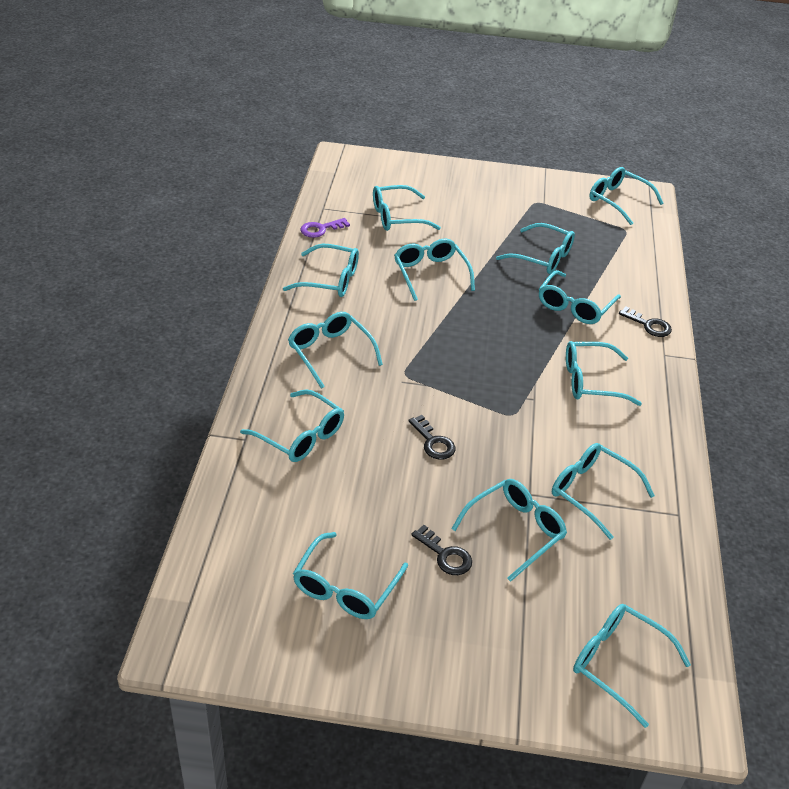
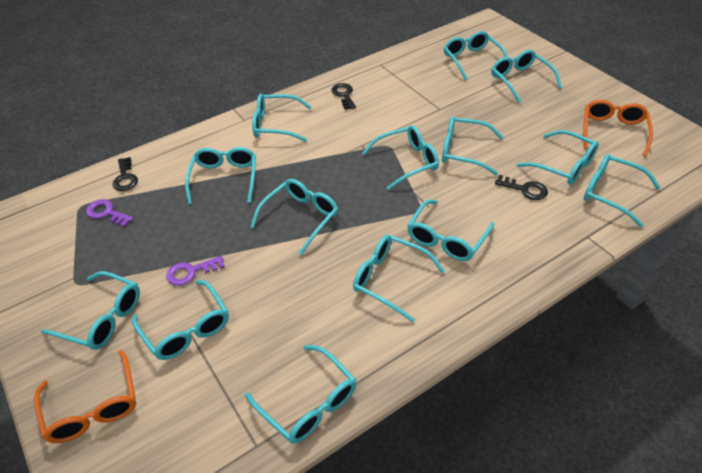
orange glasses: 0 -> 2
purple key: 1 -> 2
turquoise glasses: 13 -> 14

